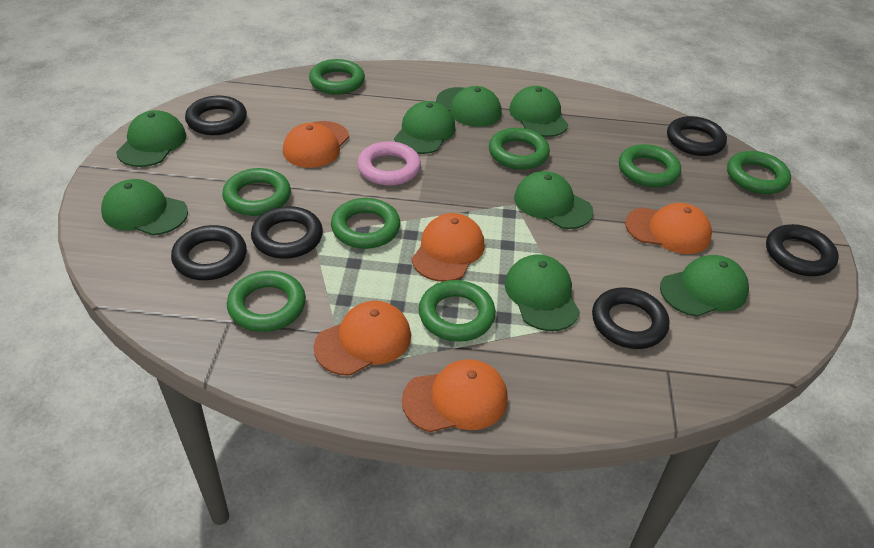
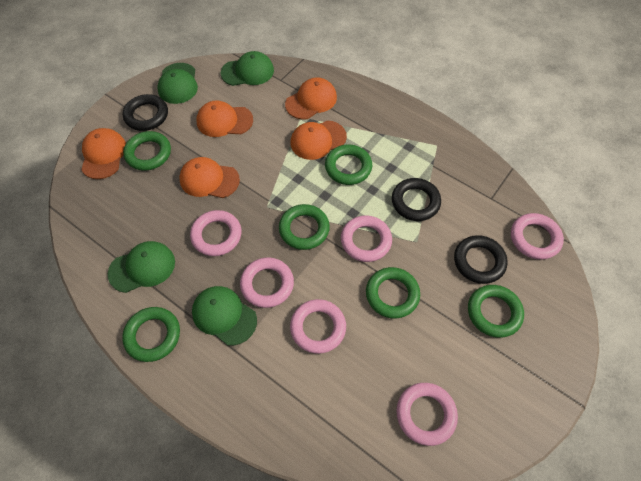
black ring: 6 -> 3
green cap: 8 -> 4
green ring: 8 -> 6
pink ring: 1 -> 6

